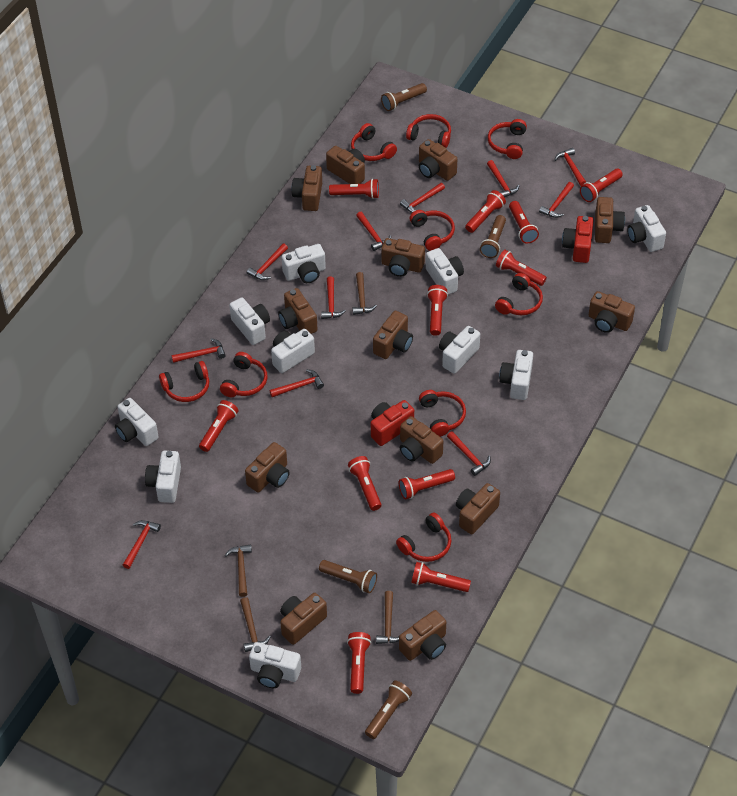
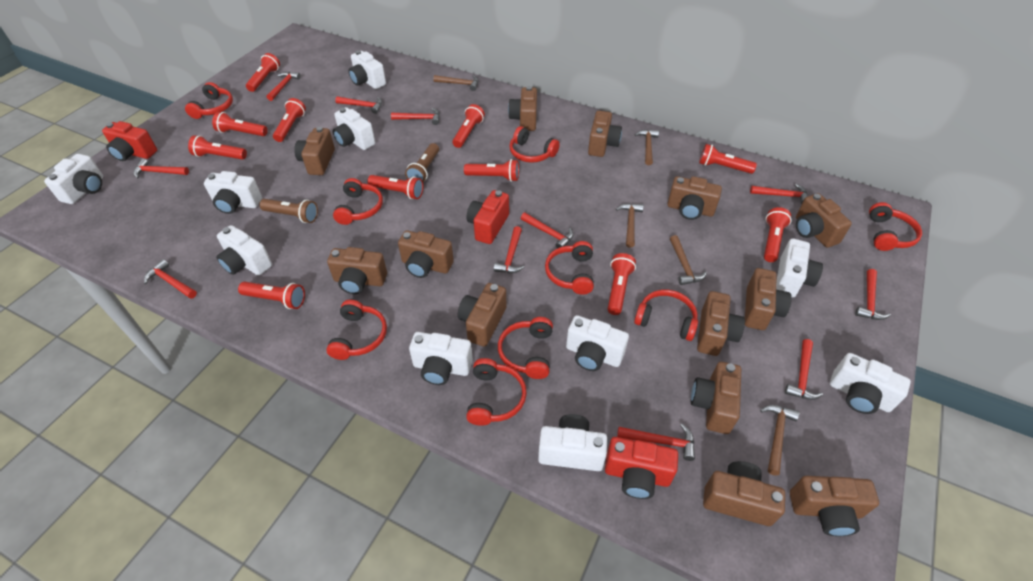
brown flashlight: 4 -> 2
brown hammer: 4 -> 5
red camera: 2 -> 3

